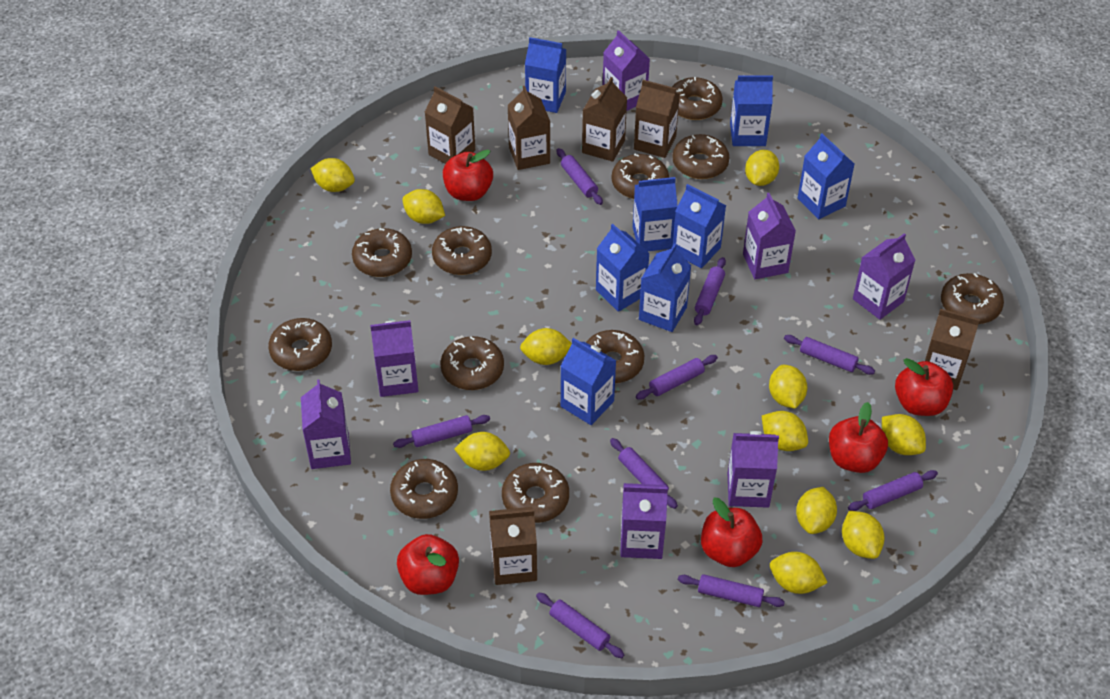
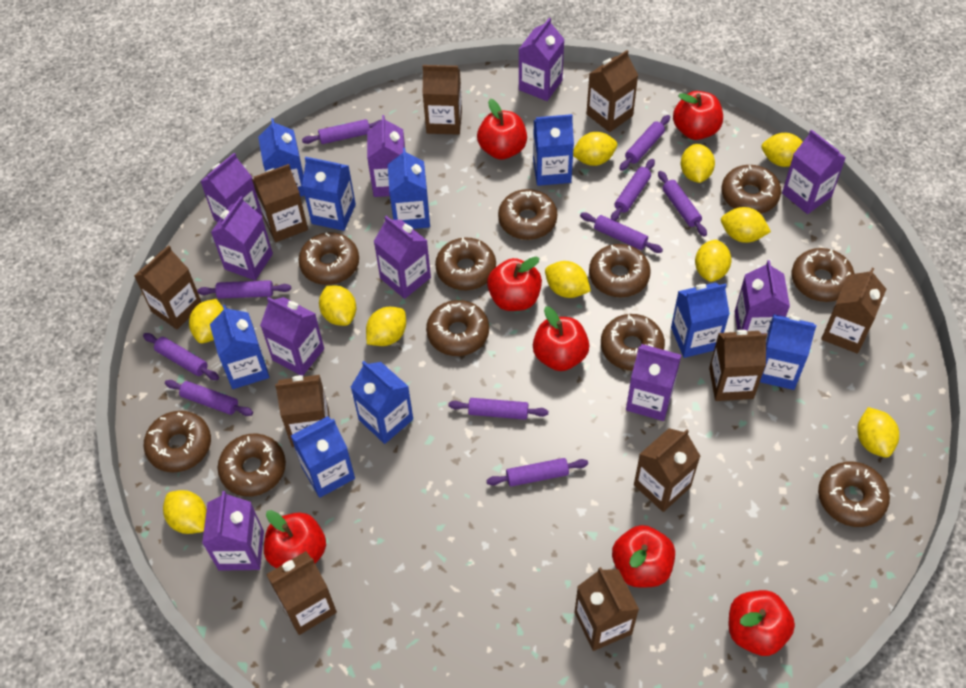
blue carton: 8 -> 9
brown carton: 6 -> 10
purple carton: 7 -> 10
purple rolling pin: 9 -> 10
red apple: 5 -> 7

